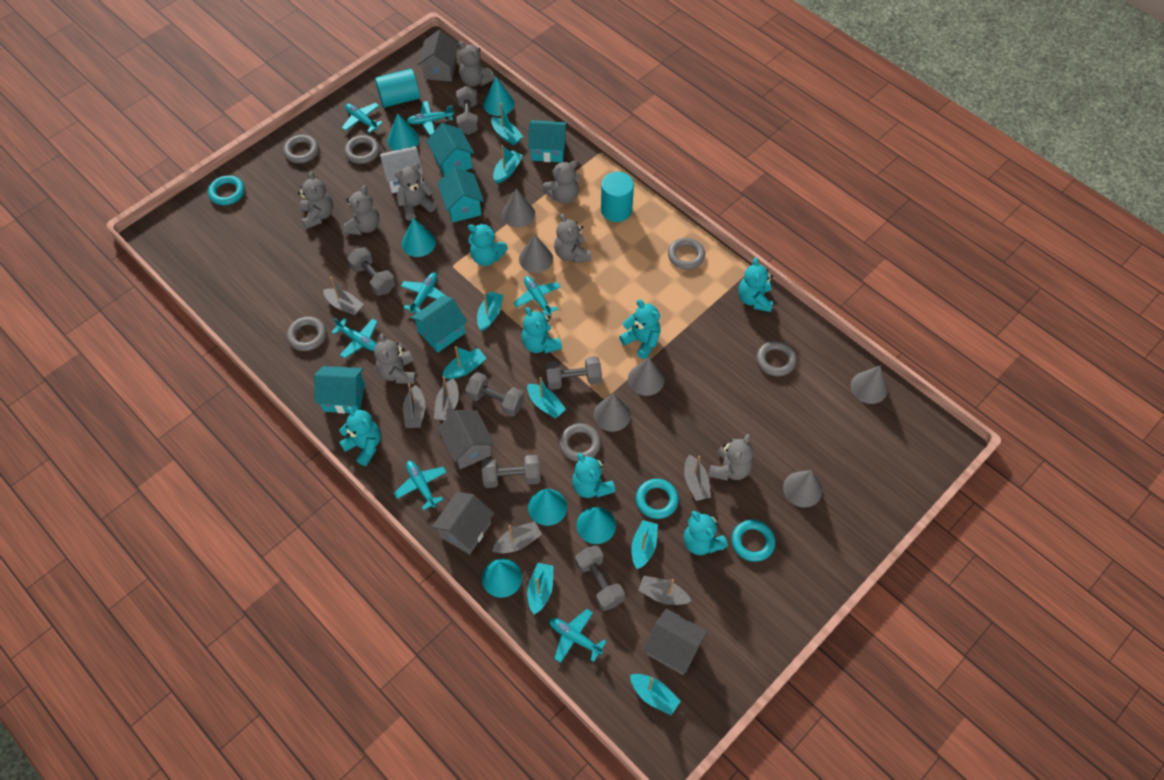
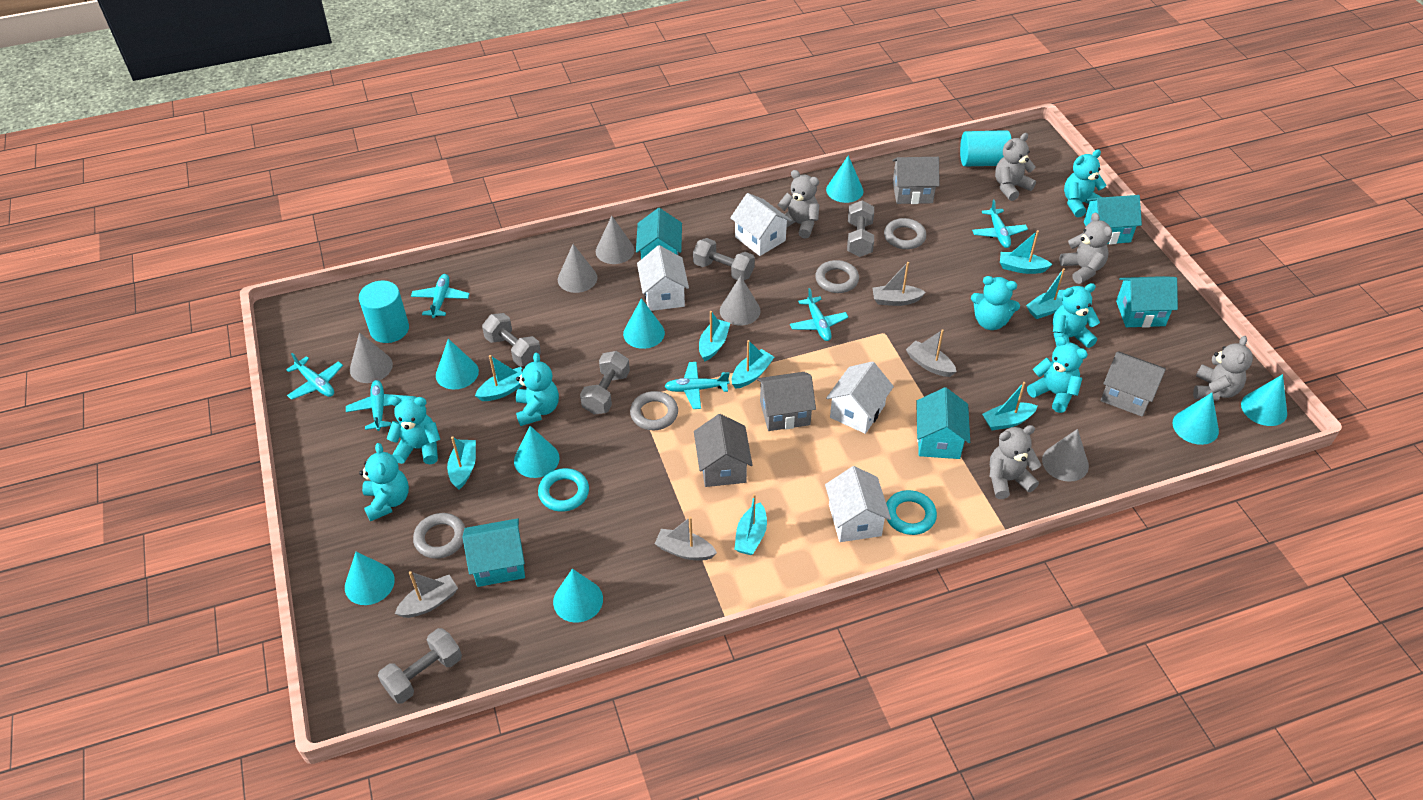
grey boat: 6 -> 4
grey cone: 6 -> 5
grey dumbbell: 6 -> 5
grey ring: 6 -> 4
grey teddy bear: 8 -> 5
turquoise cone: 6 -> 8
turquoise plane: 7 -> 6
turquoise ring: 3 -> 2
white house: 1 -> 4

